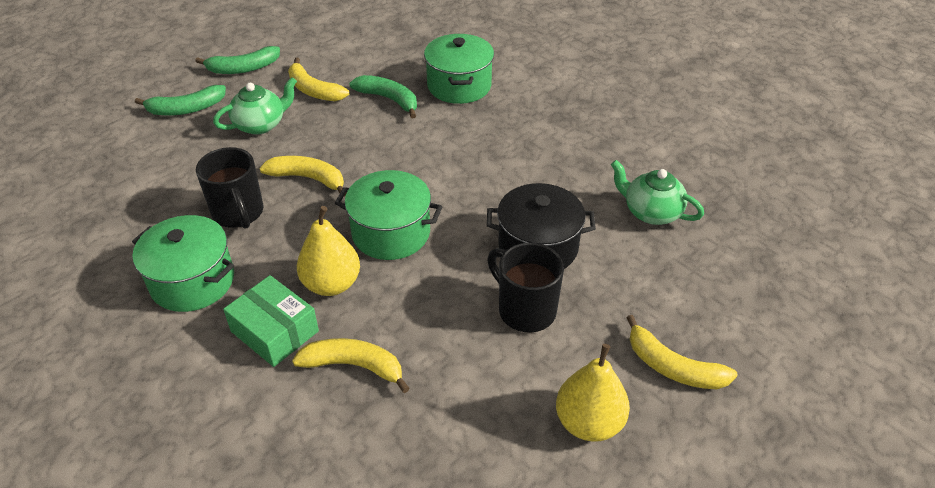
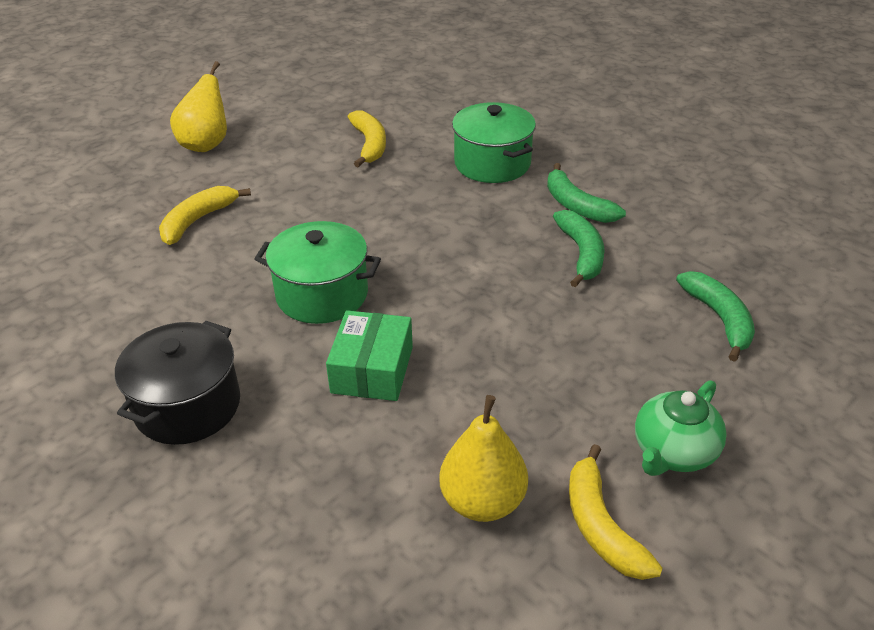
black mug: 2 -> 0
green pot: 3 -> 2
green teapot: 2 -> 1
yellow banana: 4 -> 3

